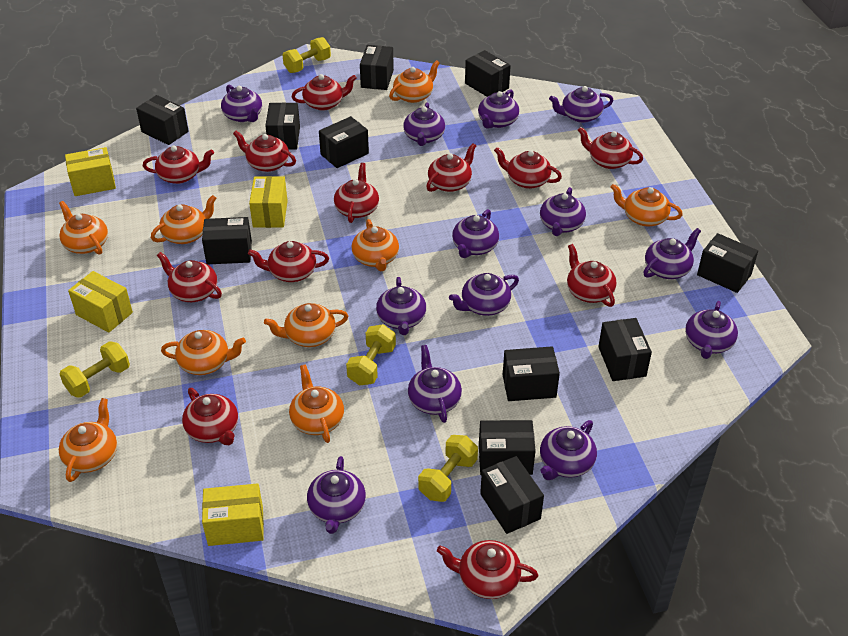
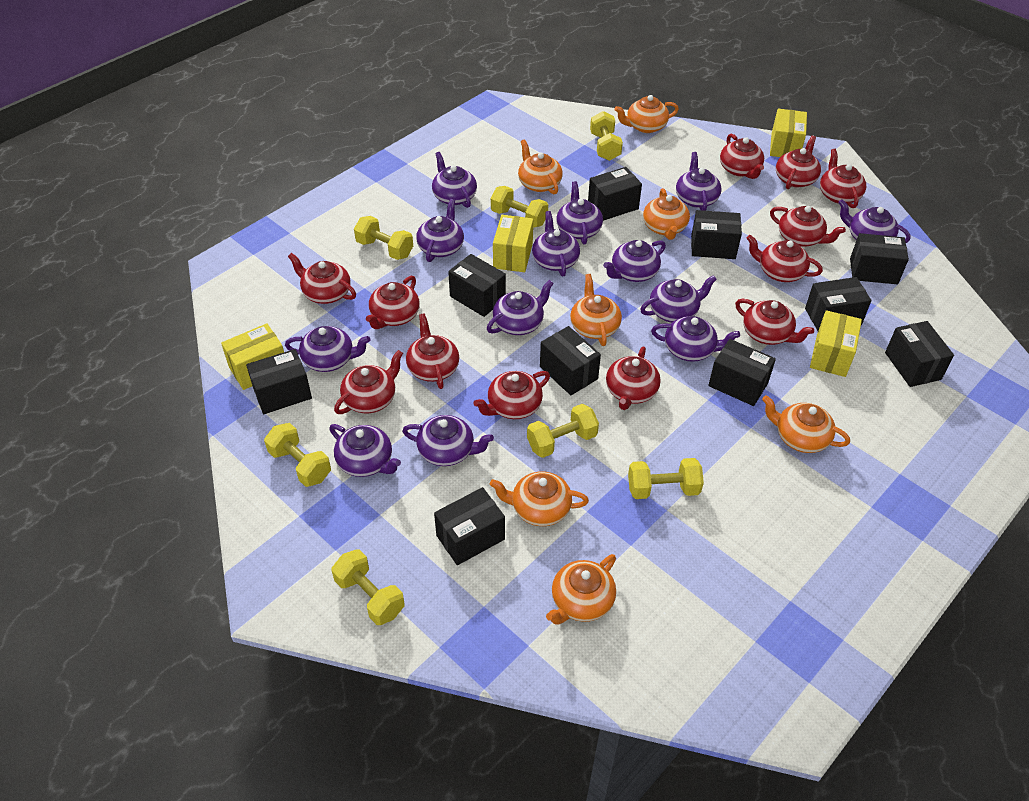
black box: 11 -> 10
orange teapot: 9 -> 7
yellow dumbbell: 4 -> 7

